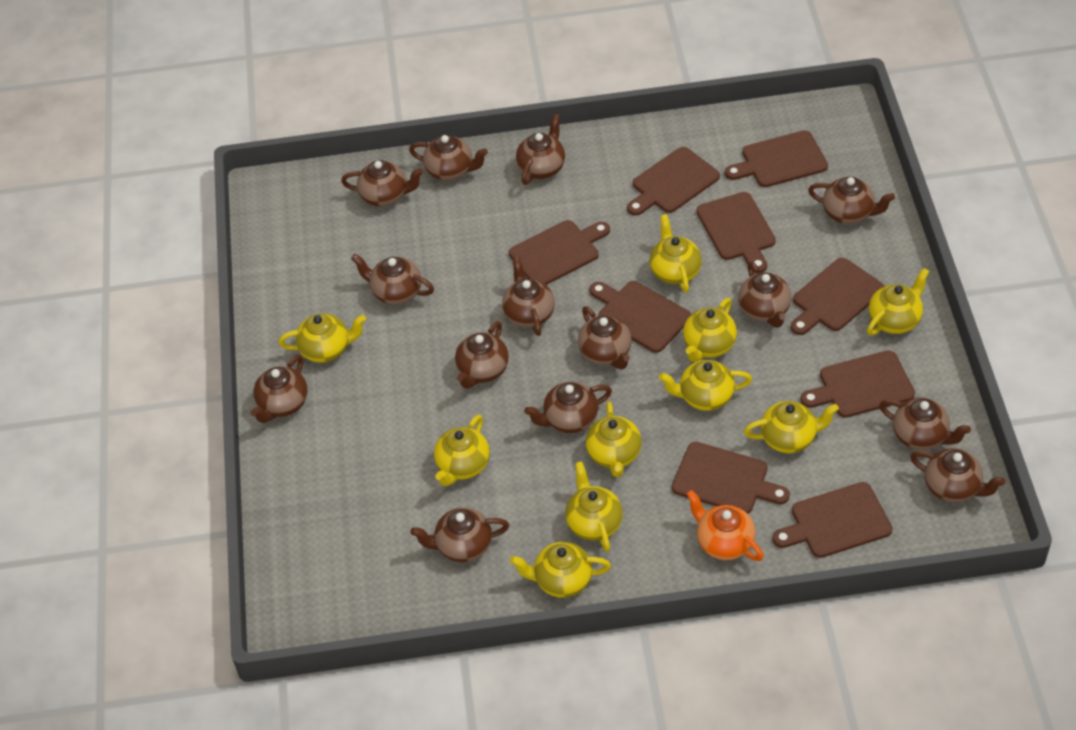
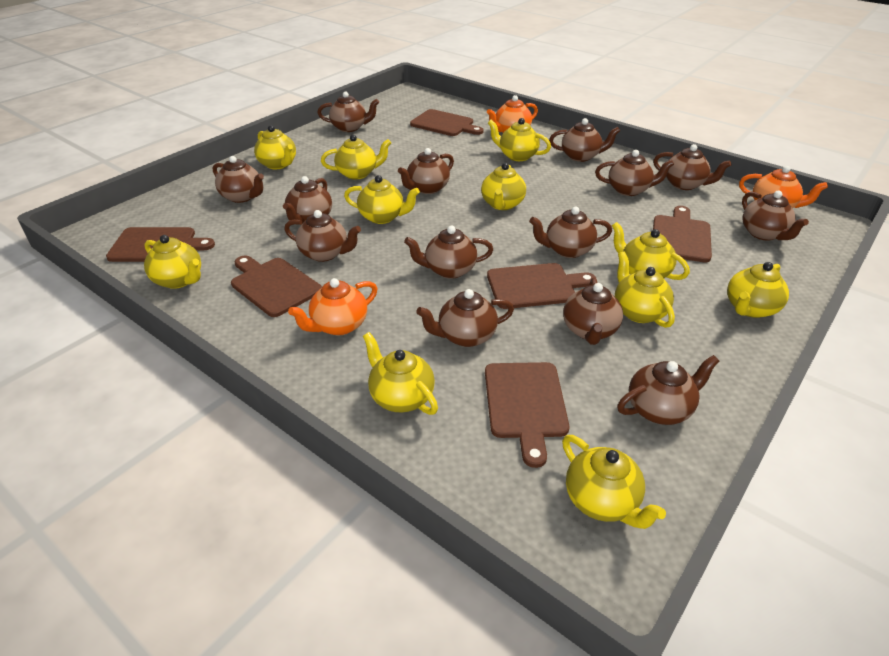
brown cutting board: 9 -> 6
orange teapot: 1 -> 3
yellow teapot: 10 -> 11

